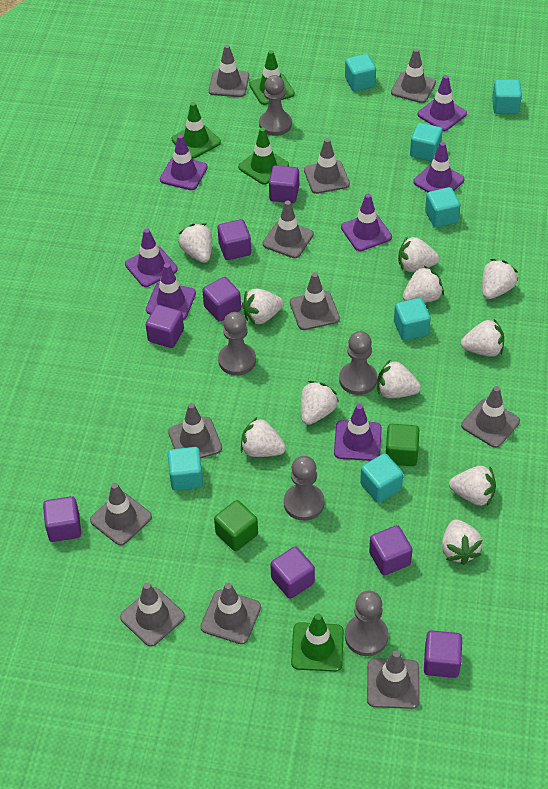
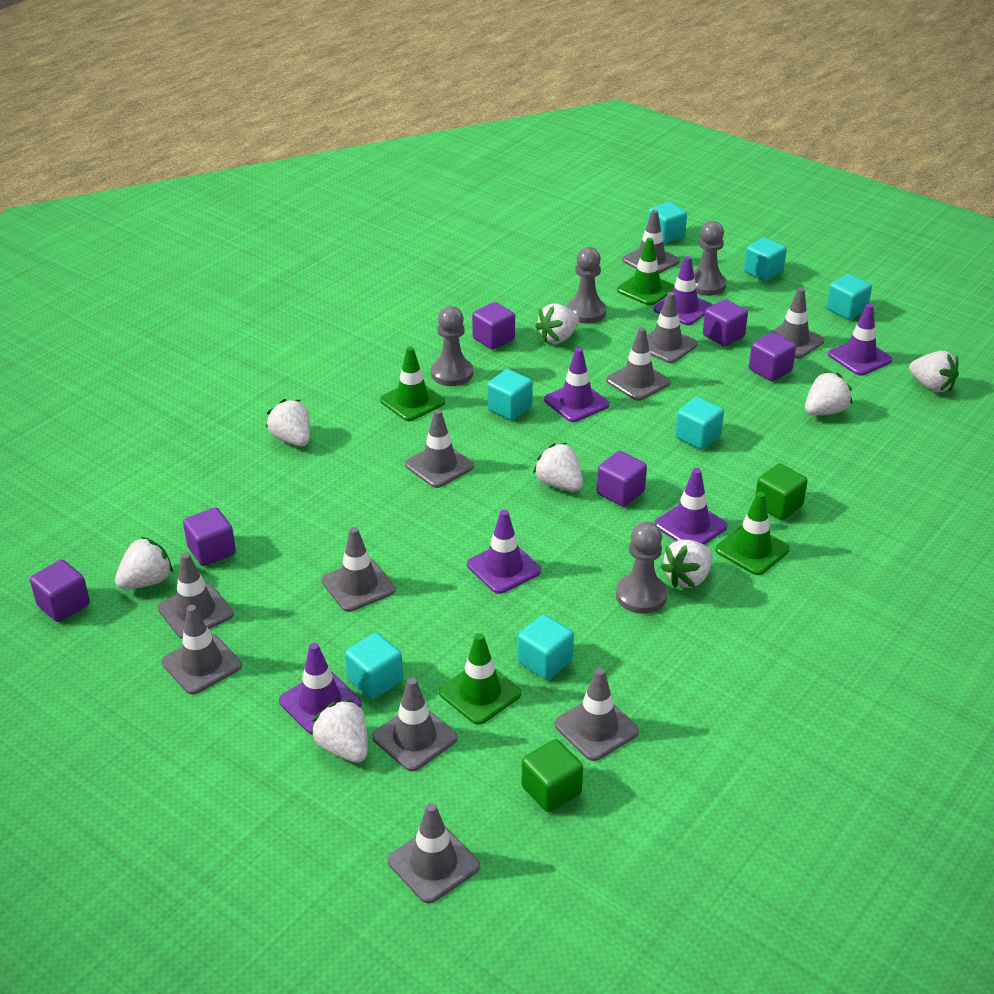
grey pawn: 5 -> 4
purple cube: 8 -> 6
purple traffic cone: 7 -> 6
white strawberry: 11 -> 8

